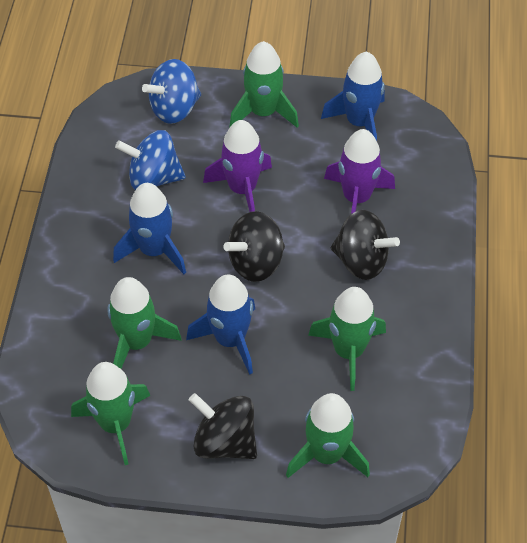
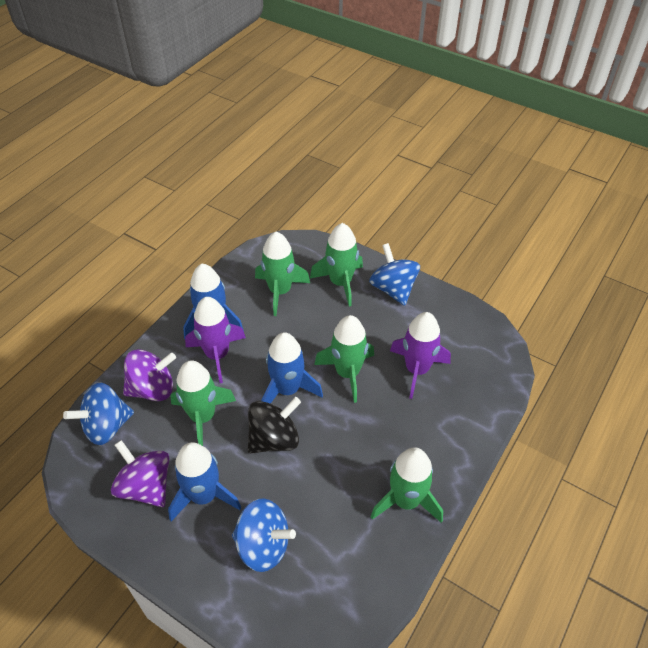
black spinning top: 3 -> 1
blue spinning top: 2 -> 3
purple spinning top: 0 -> 2

